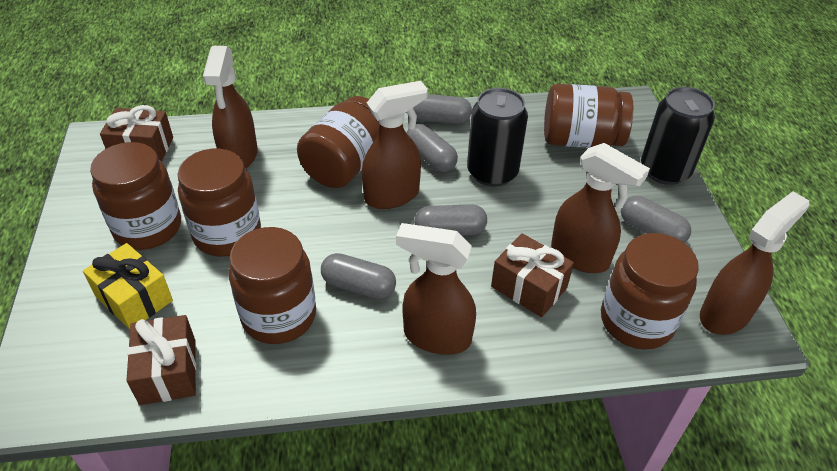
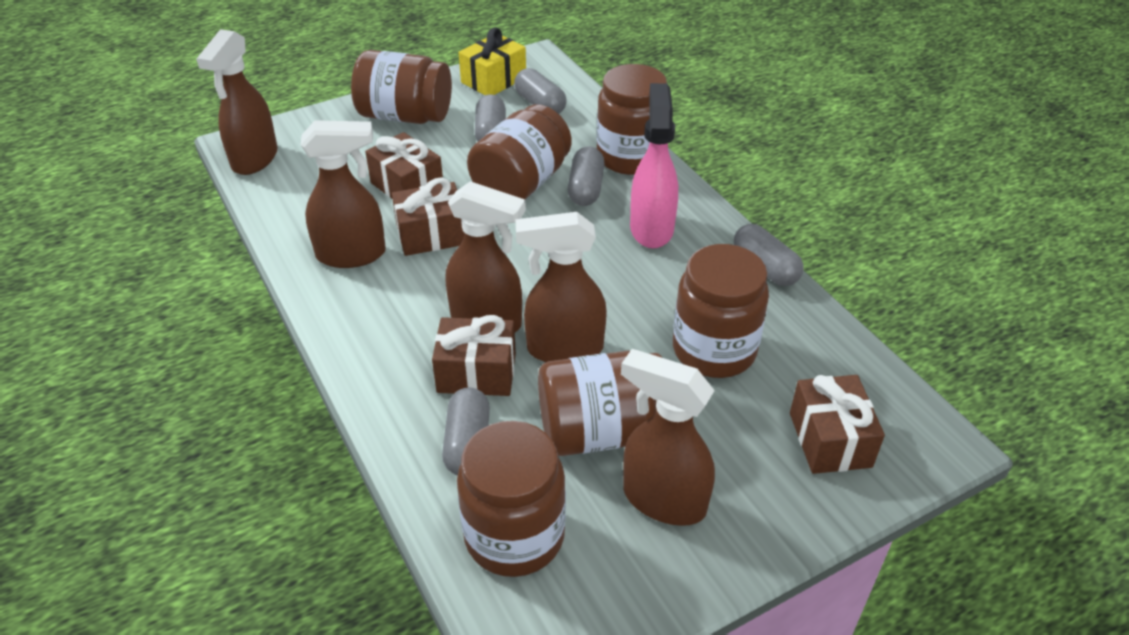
black can: 2 -> 0
brown gift: 3 -> 4
pink spray bottle: 0 -> 1

